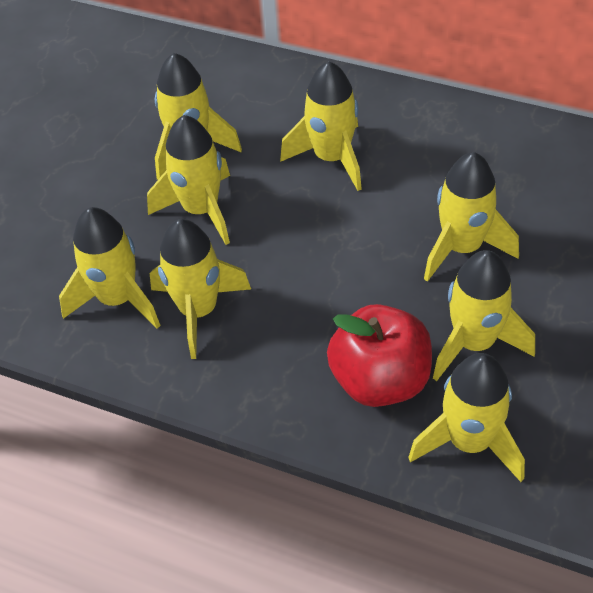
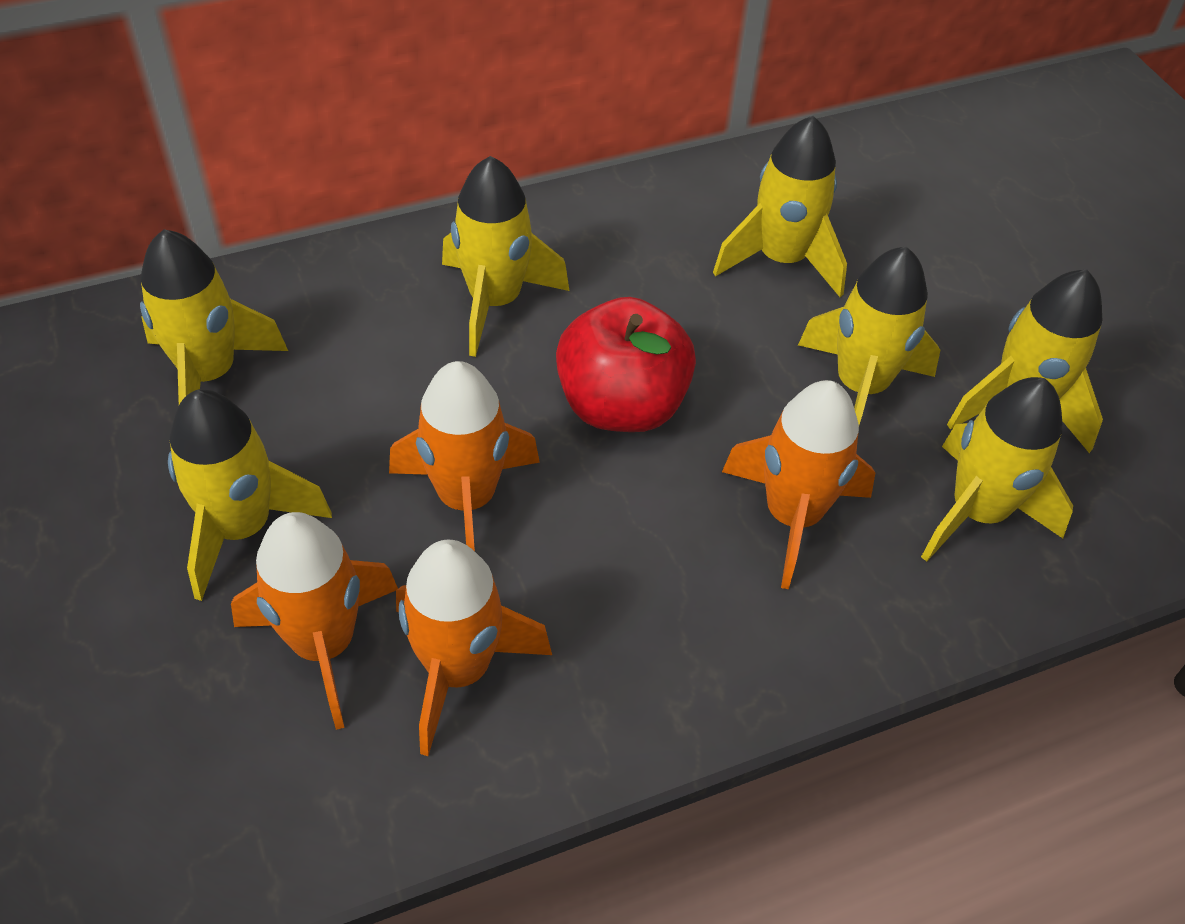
orange rocket: 0 -> 4
yellow rocket: 8 -> 7

